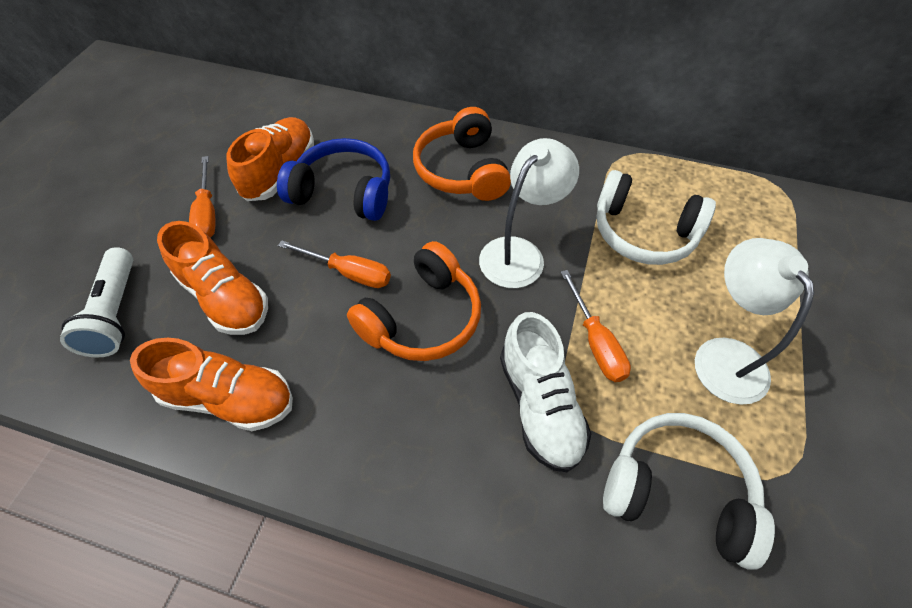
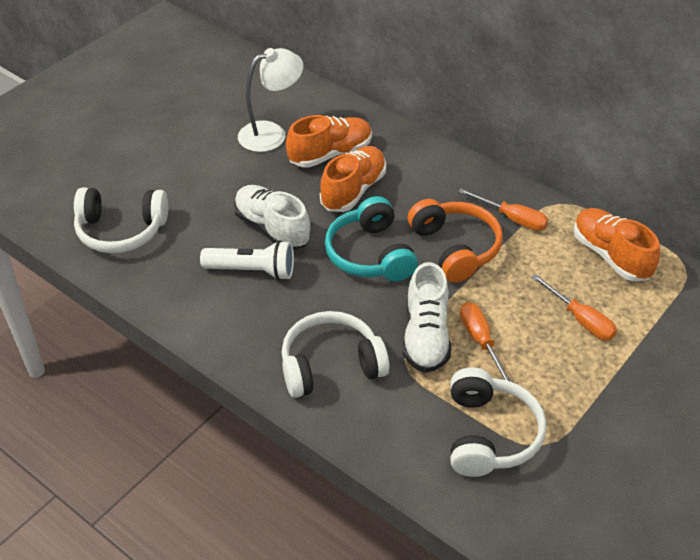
blue headphones: 1 -> 0
orange headphones: 2 -> 1
turquoise headphones: 0 -> 1
white headphones: 2 -> 3
white lamp: 2 -> 1
white shoe: 1 -> 2

